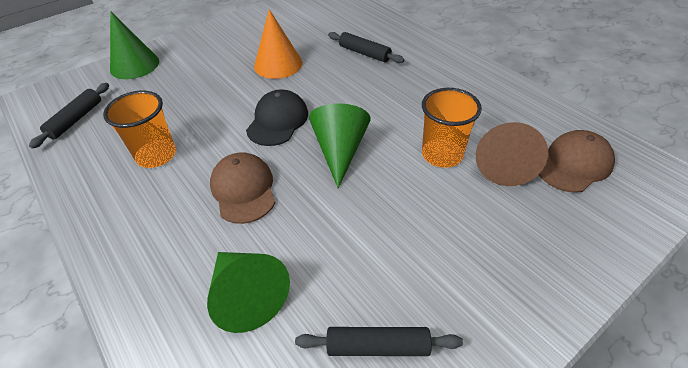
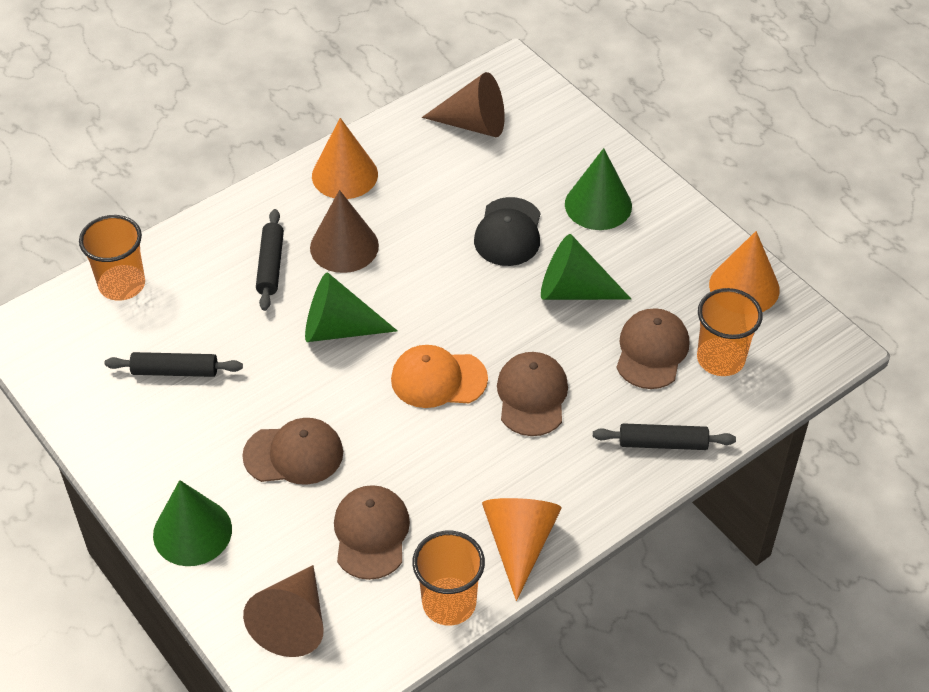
brown cap: 2 -> 4
brown cone: 1 -> 3
green cone: 3 -> 4
orange cap: 0 -> 1
orange cone: 1 -> 3
orange cup: 2 -> 3

